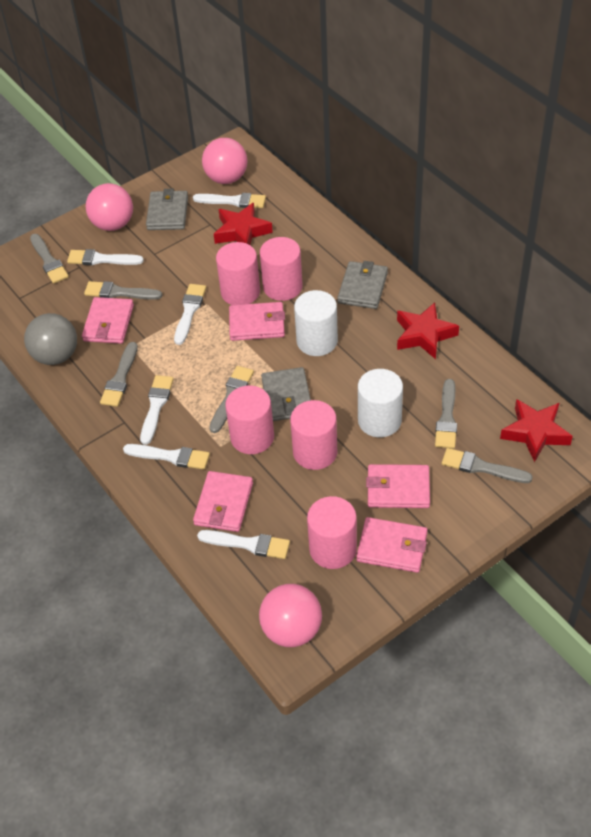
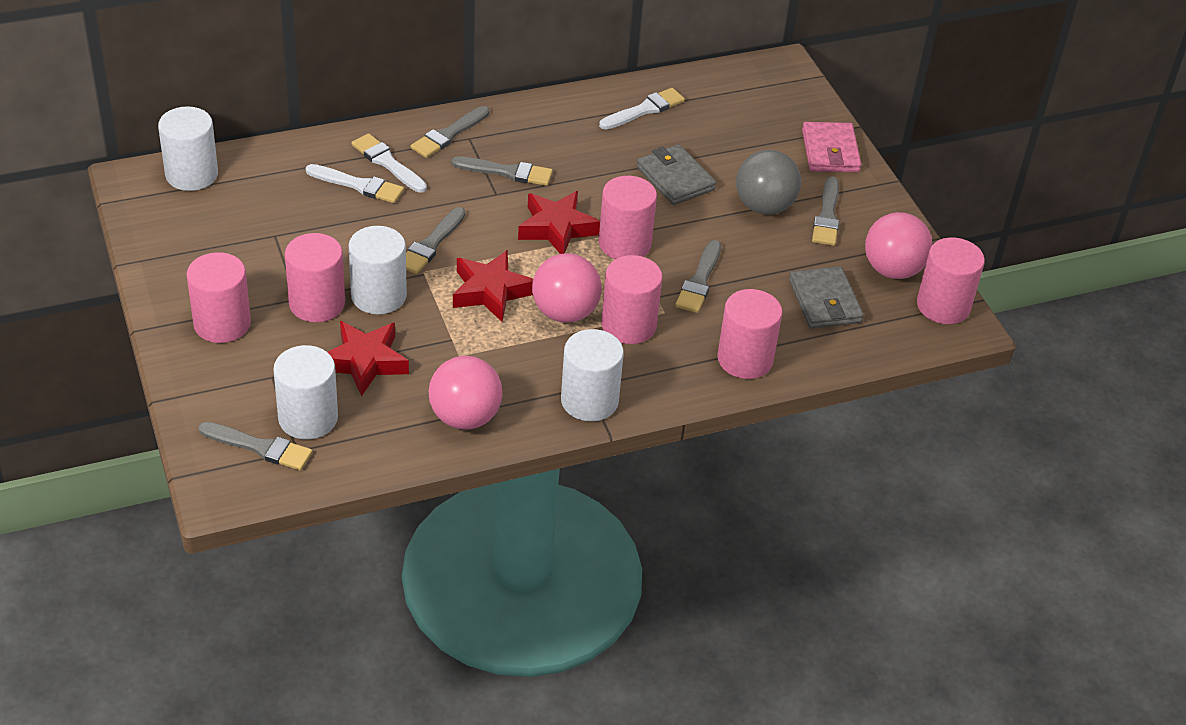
grey wallet: 3 -> 2
pink cylinder: 5 -> 6
pink wallet: 5 -> 1
white brush: 6 -> 3
white cylinder: 2 -> 4

